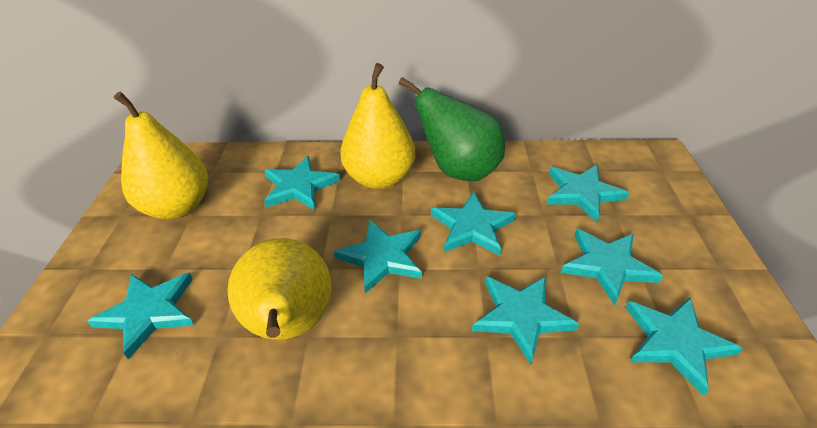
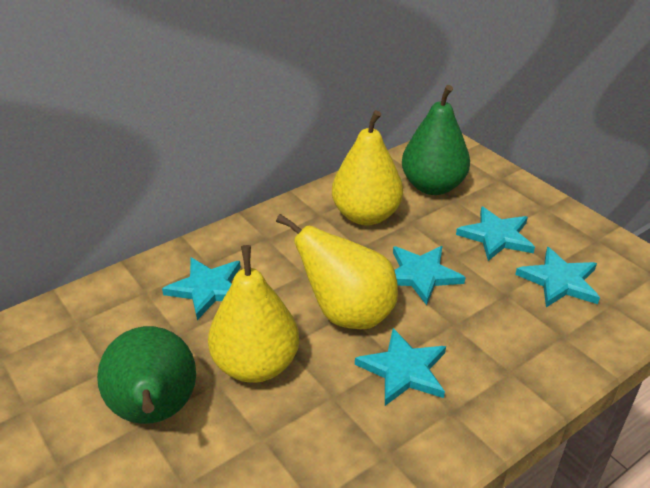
green pear: 1 -> 2
turquoise star: 8 -> 5

